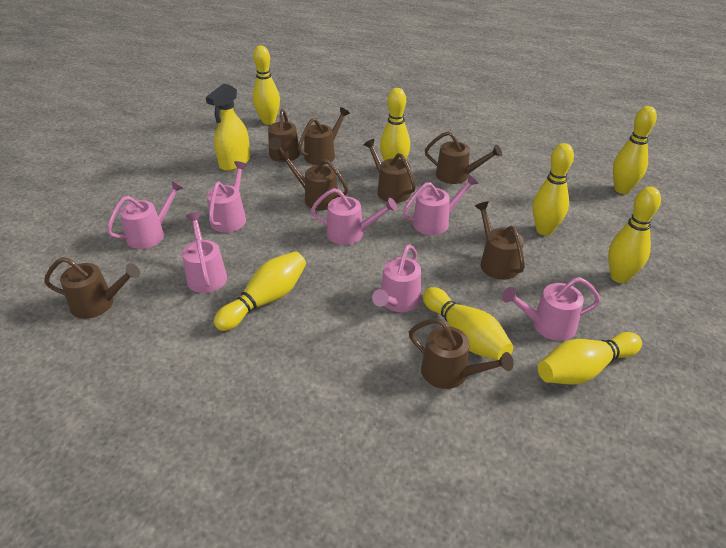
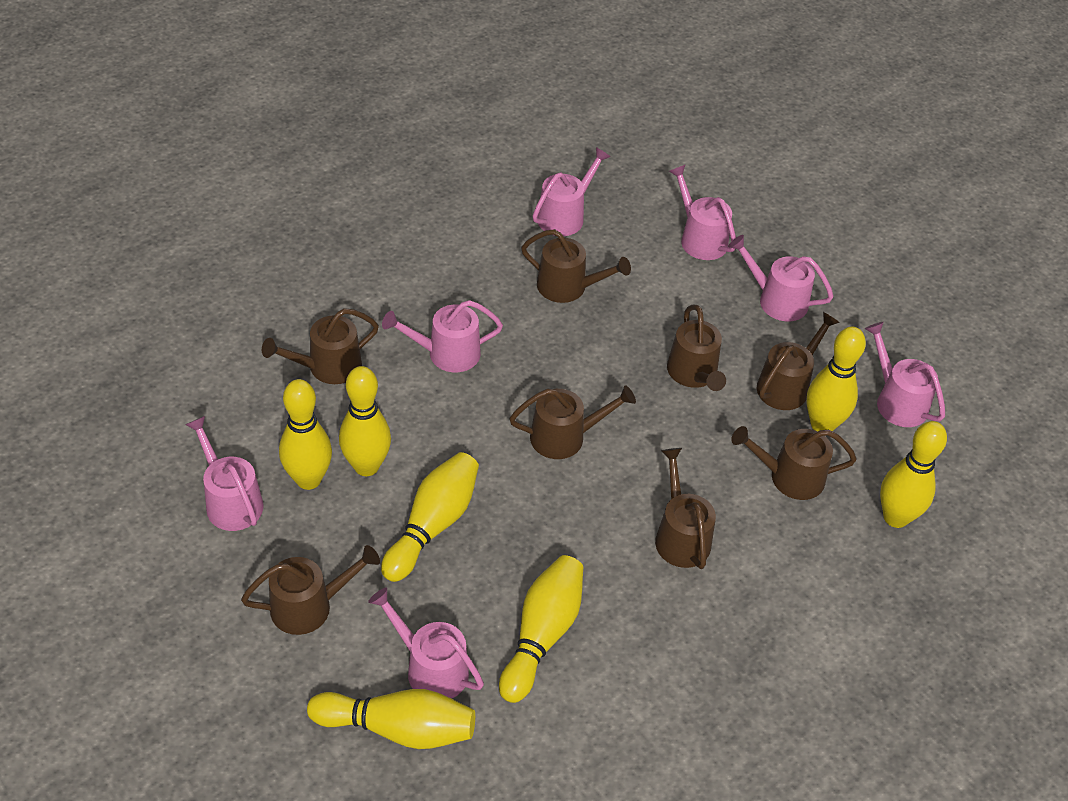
yellow bowling pin: 8 -> 7
yellow spray bottle: 1 -> 0

